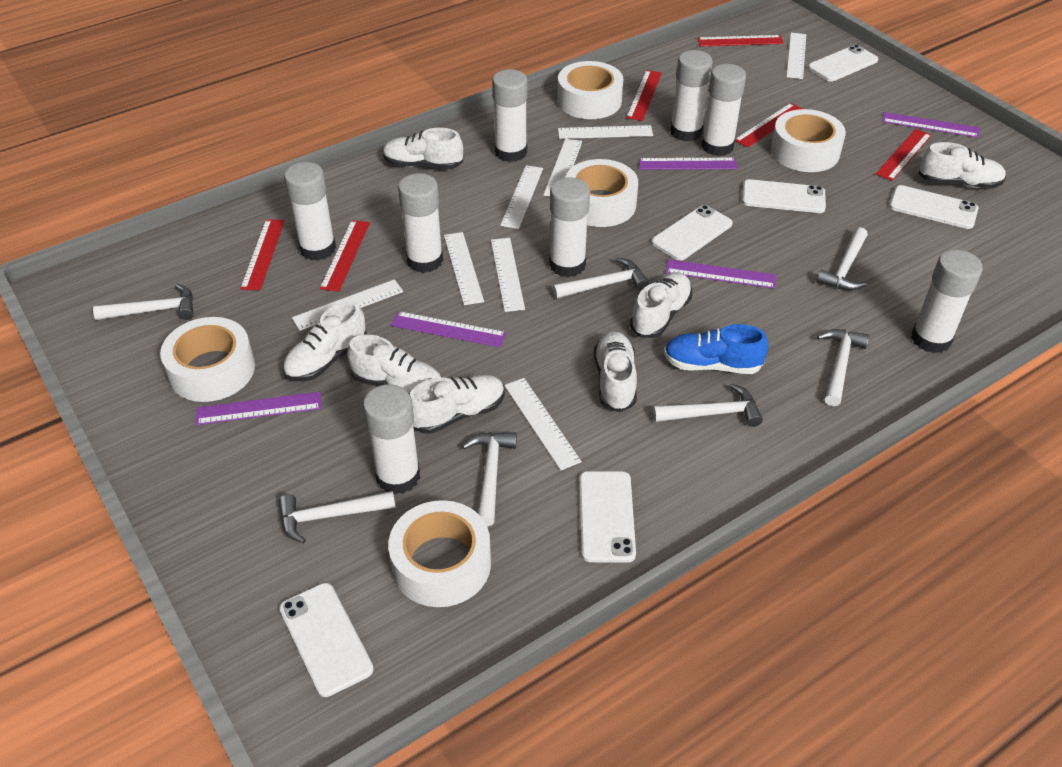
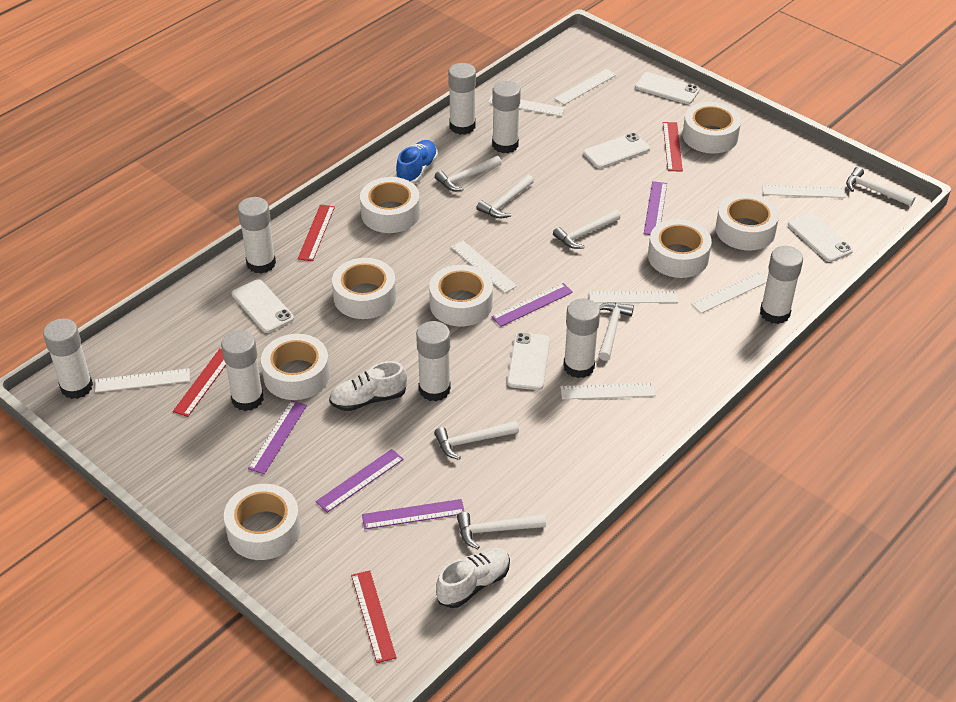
red ruler: 6 -> 4
white phone: 6 -> 5
white shoe: 7 -> 2
white tape: 5 -> 8

